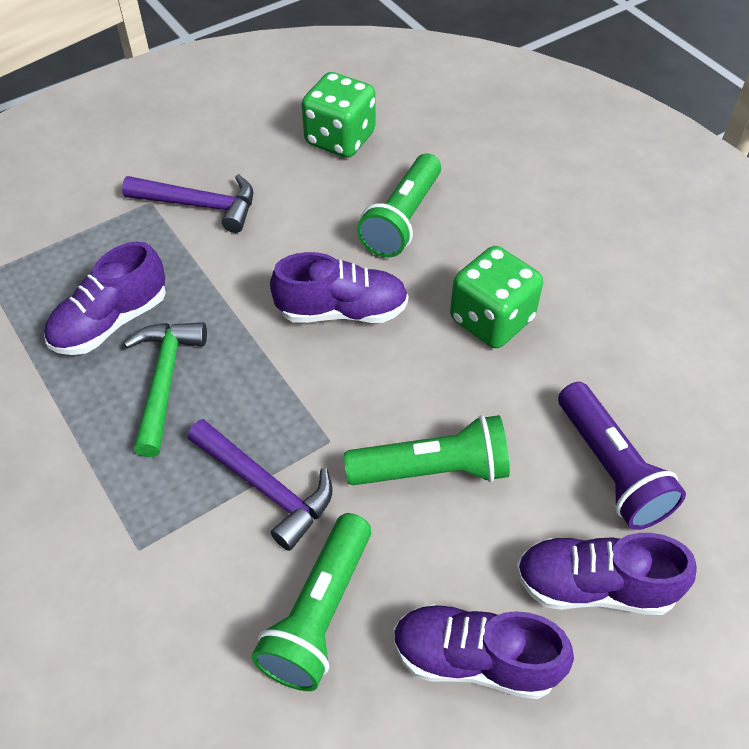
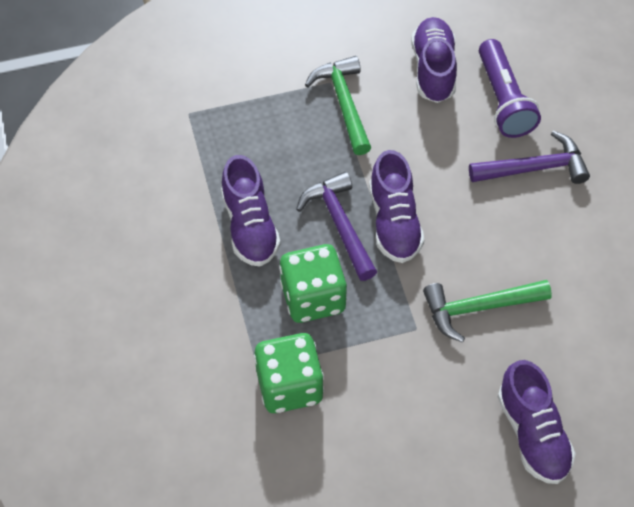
green flashlight: 3 -> 0
green hammer: 1 -> 2

